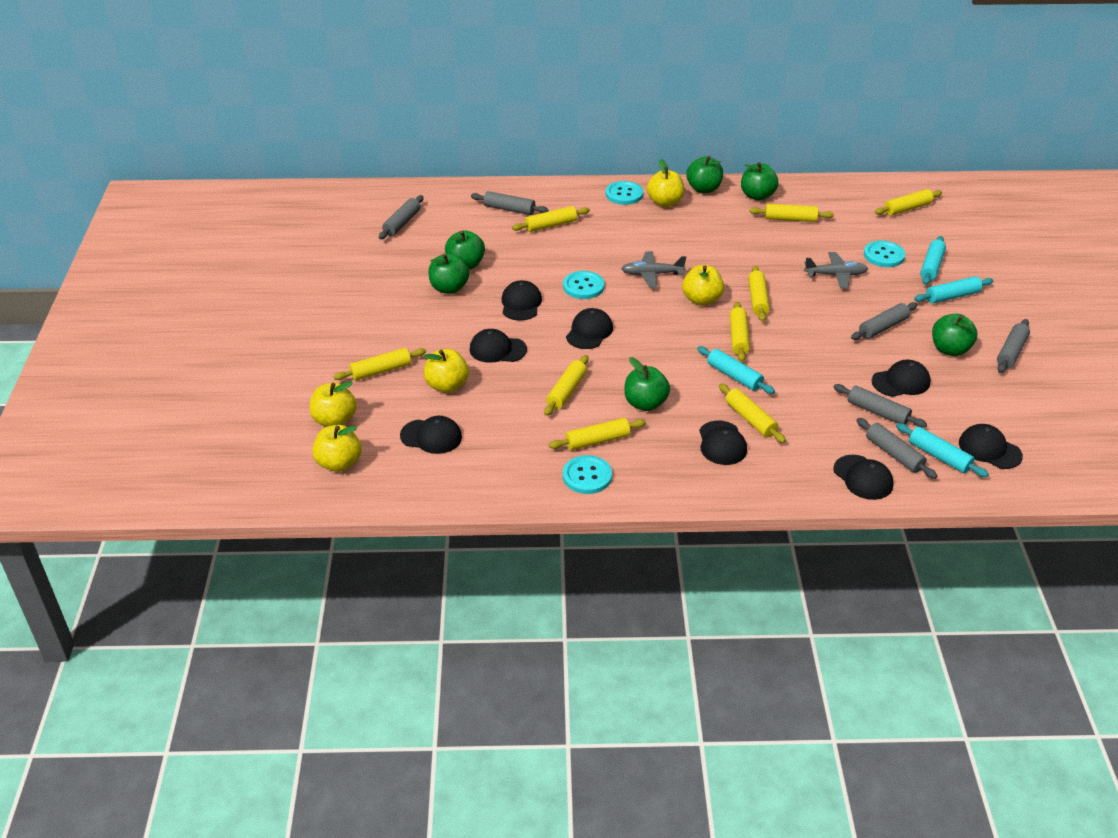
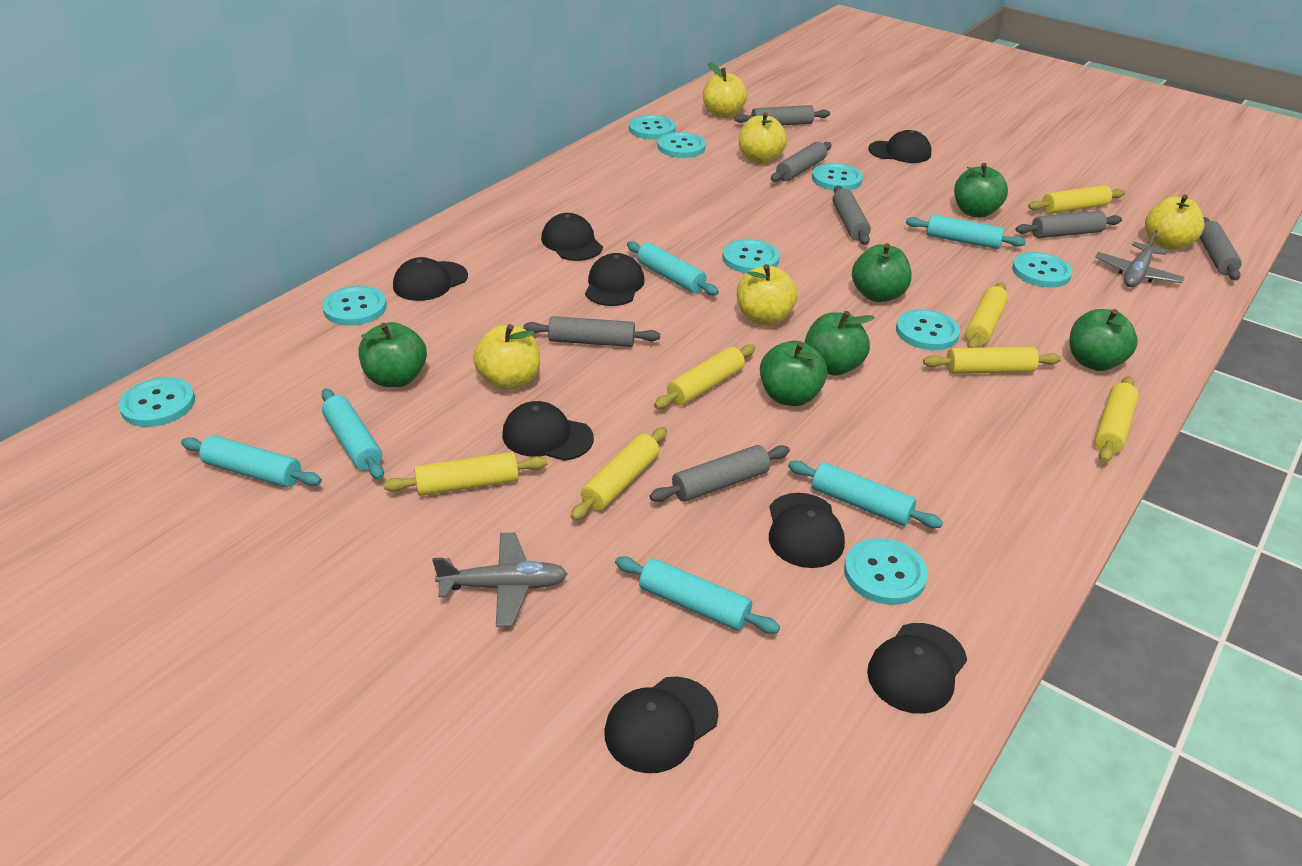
grey rolling pin: 6 -> 7
turquoise button: 4 -> 9
turquoise rolling pin: 4 -> 6
yellow rolling pin: 9 -> 7

